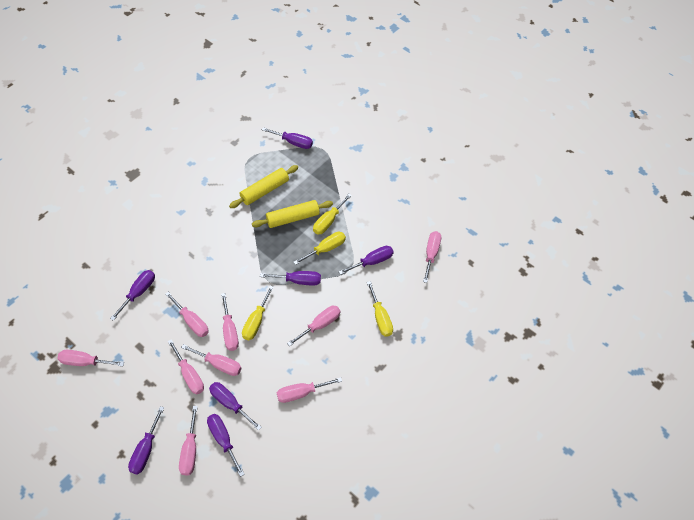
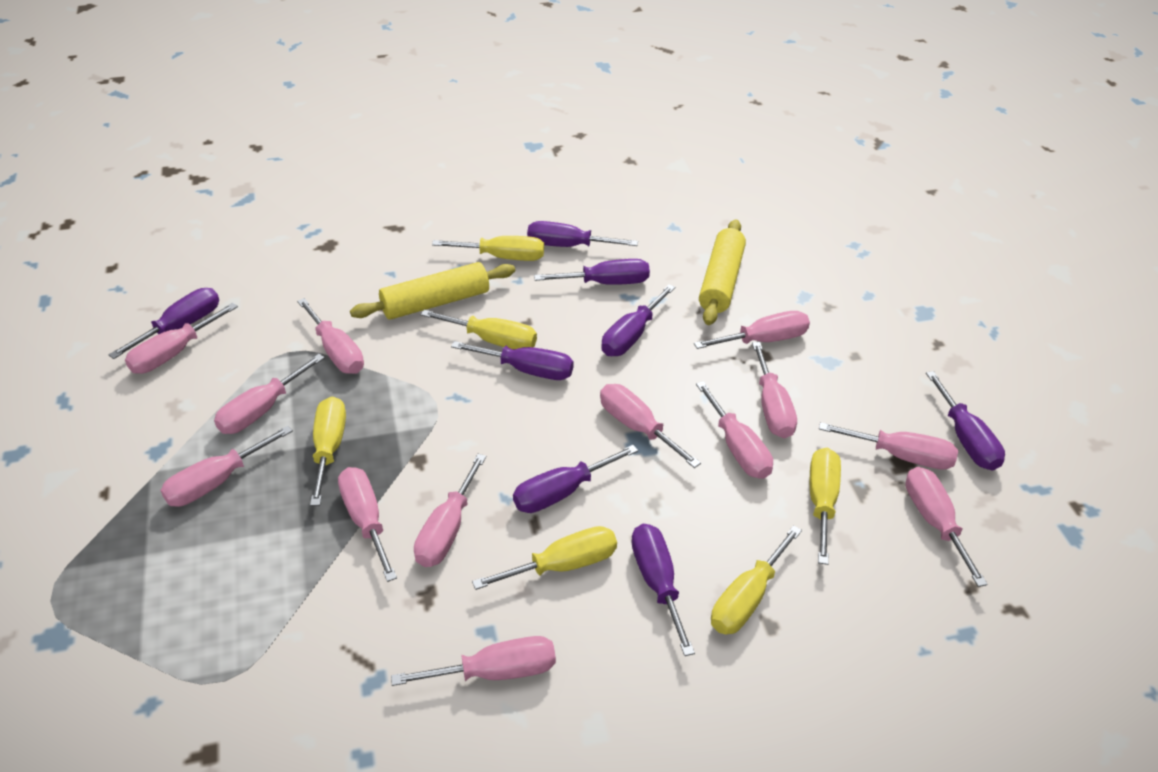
pink screwdriver: 9 -> 13
purple screwdriver: 7 -> 8
yellow screwdriver: 4 -> 6

